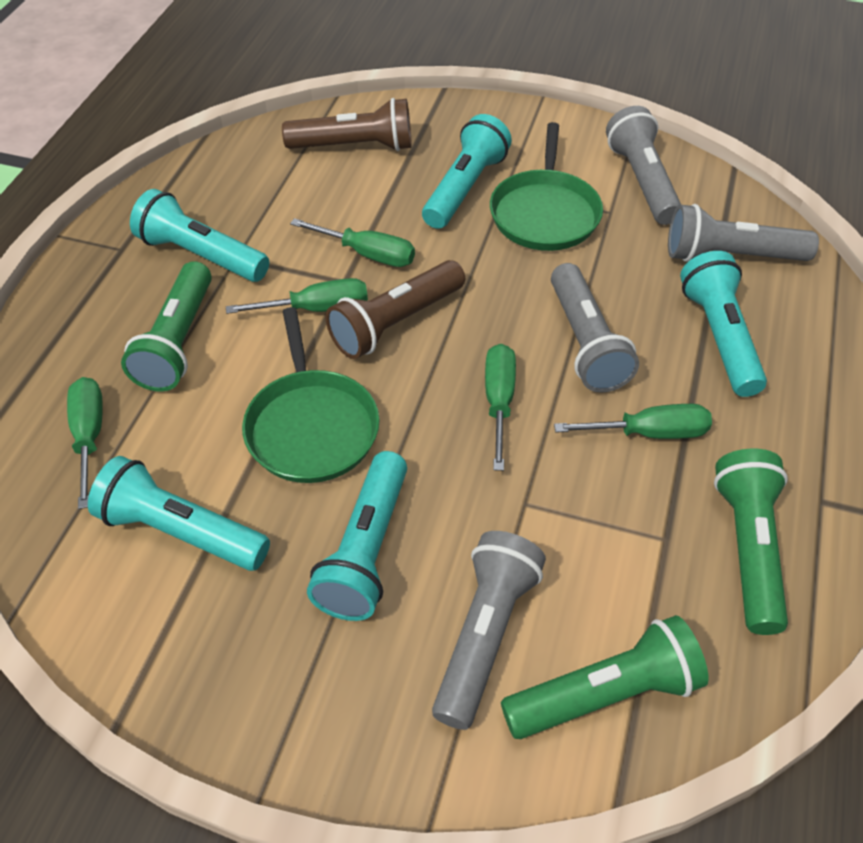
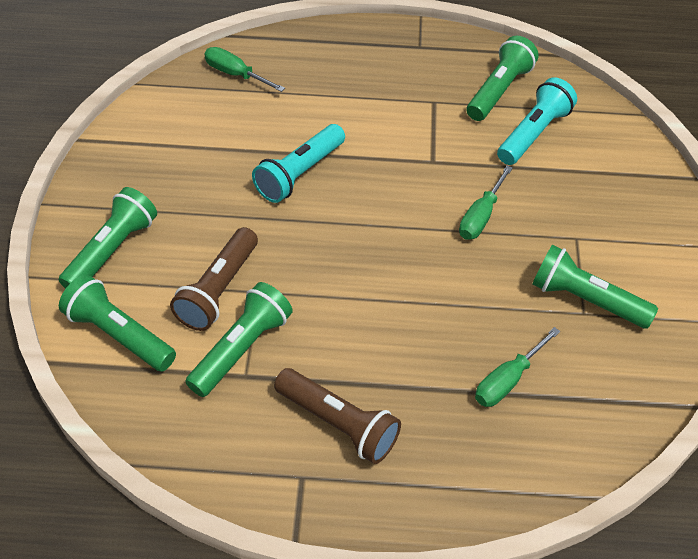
green flashlight: 3 -> 5
green pan: 2 -> 0
green screwdriver: 5 -> 3
grey flashlight: 4 -> 0
turquoise flashlight: 5 -> 2

